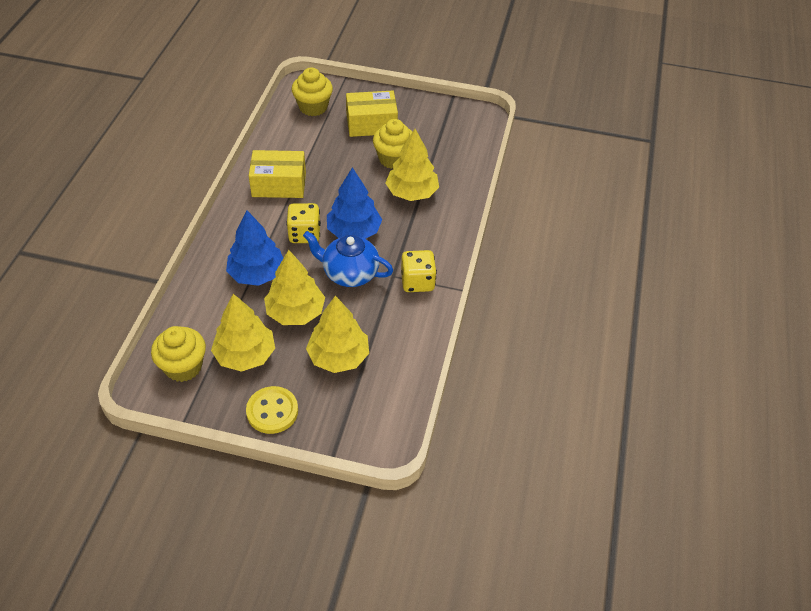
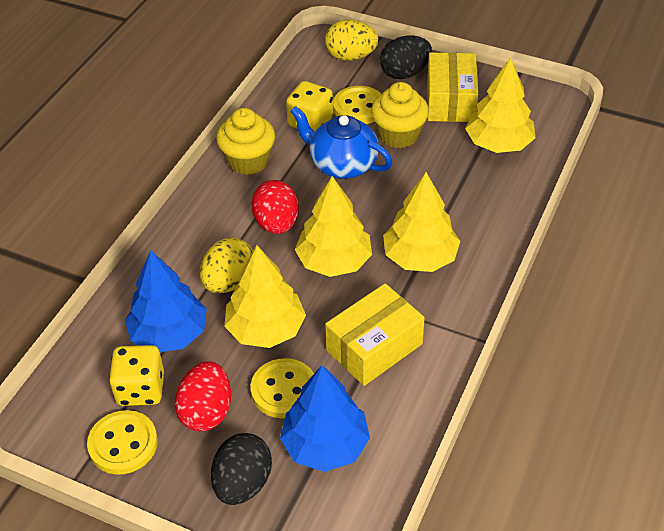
black egg: 0 -> 2
red egg: 0 -> 2
yellow button: 1 -> 3
yellow cupcake: 3 -> 2
yellow egg: 0 -> 2

